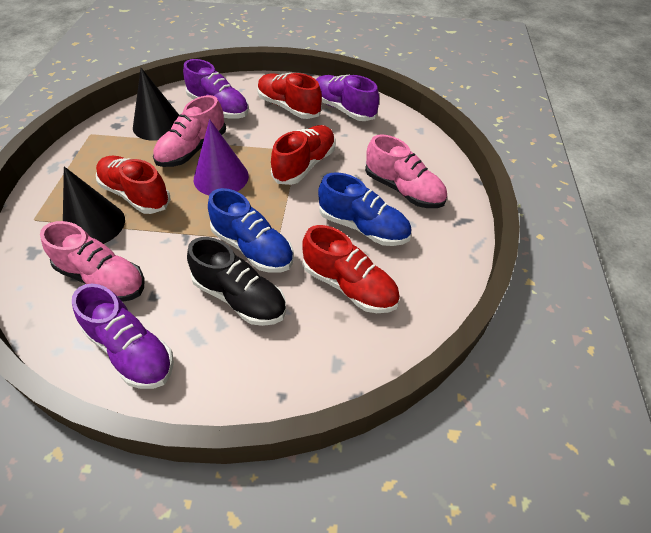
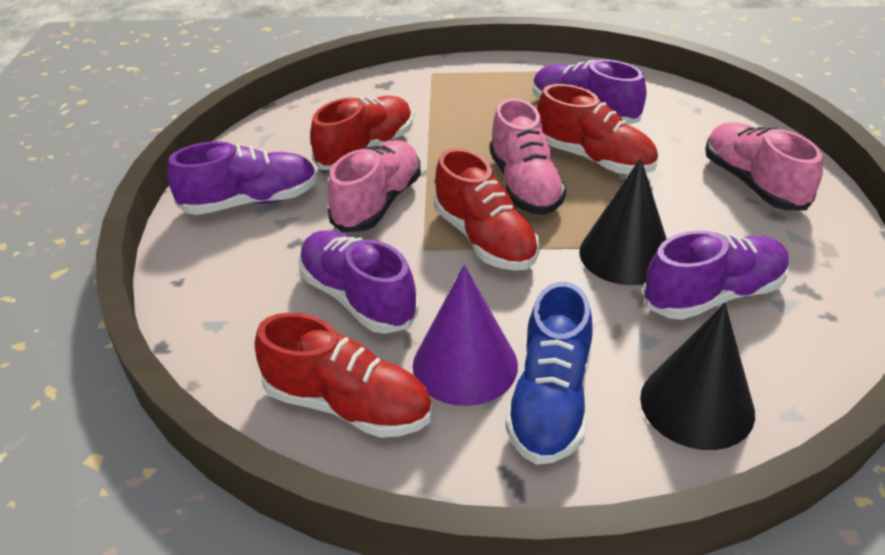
black shoe: 1 -> 0
blue shoe: 2 -> 1
purple shoe: 3 -> 4

